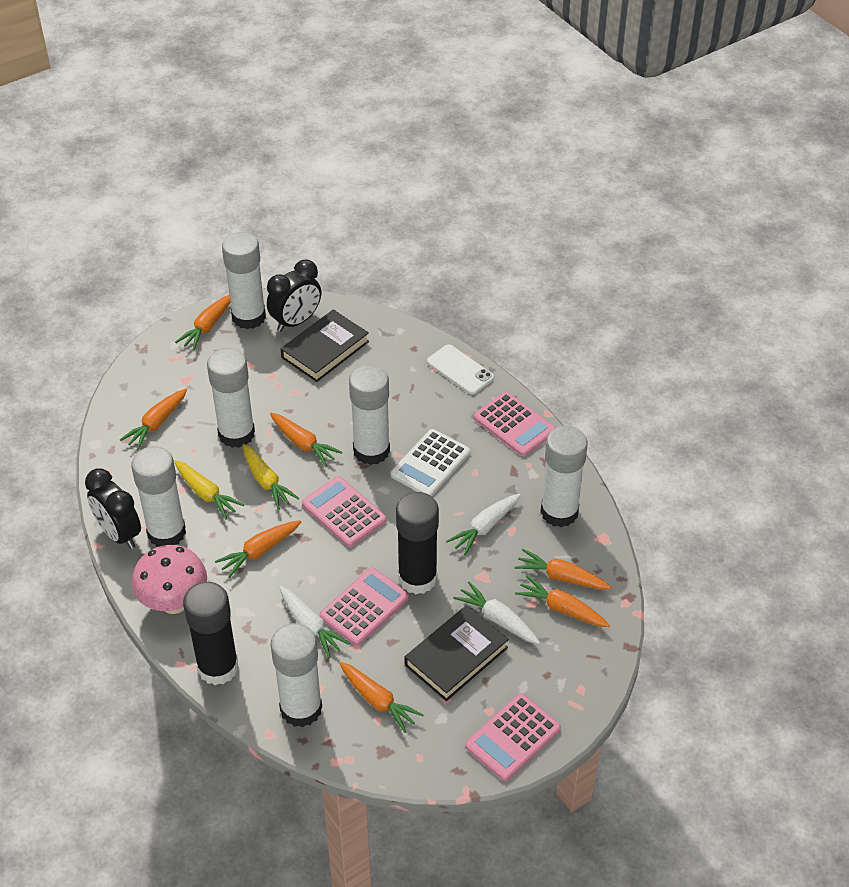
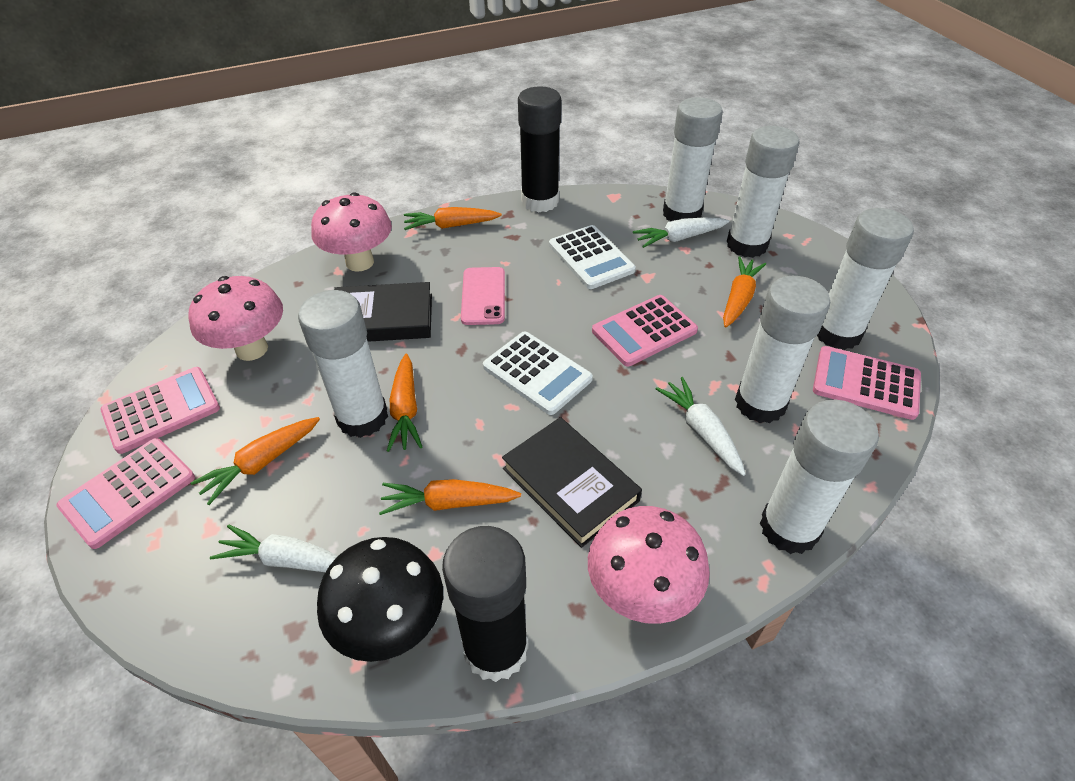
black clock: 2 -> 0
black mushroom: 0 -> 1
orange carrot: 7 -> 5
pink mushroom: 1 -> 3
pink phone: 0 -> 1
white calculator: 1 -> 2
white phone: 1 -> 0
yellow carrot: 2 -> 0

